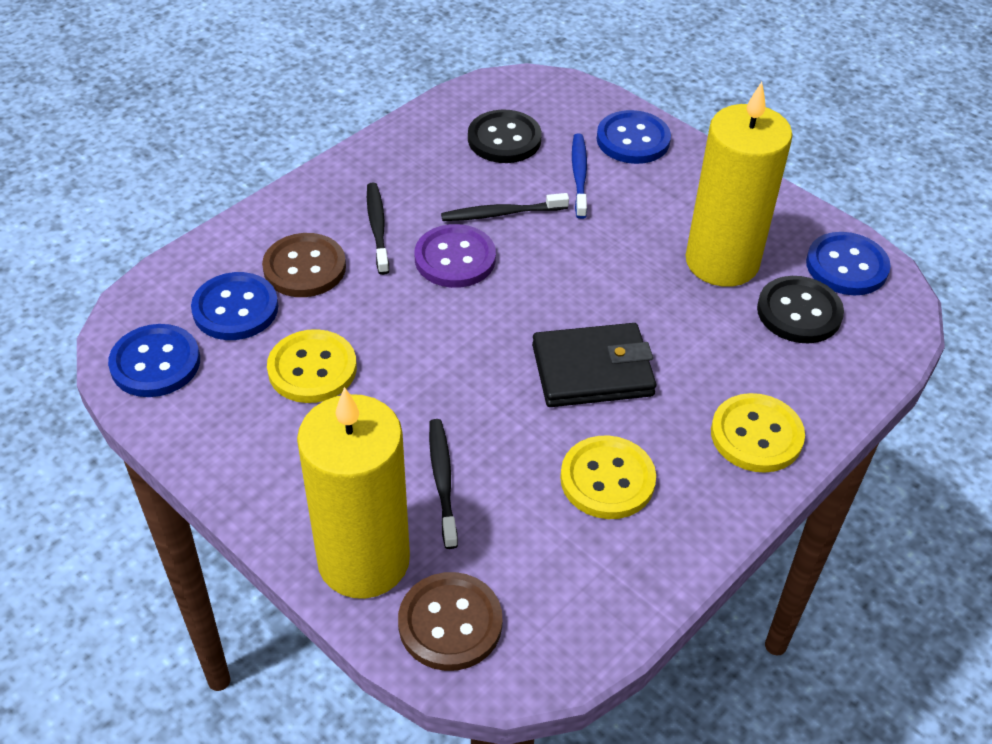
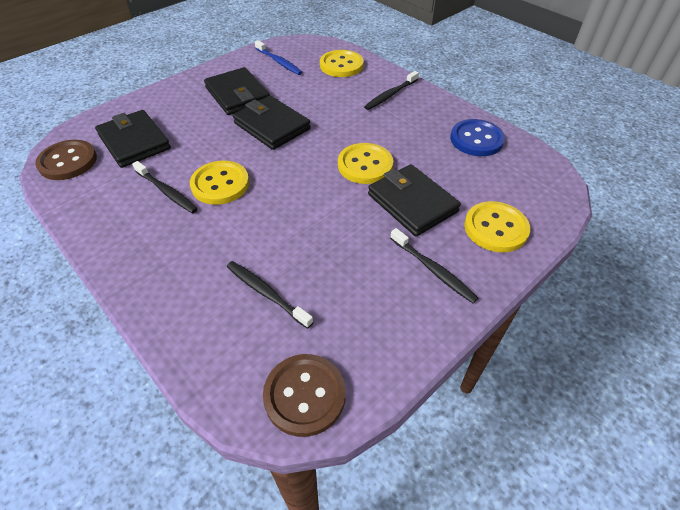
black button: 2 -> 0
black toothbrush: 3 -> 4
black wallet: 1 -> 4
blue button: 4 -> 1
purple button: 1 -> 0
yellow button: 3 -> 4
yellow candle: 2 -> 0

